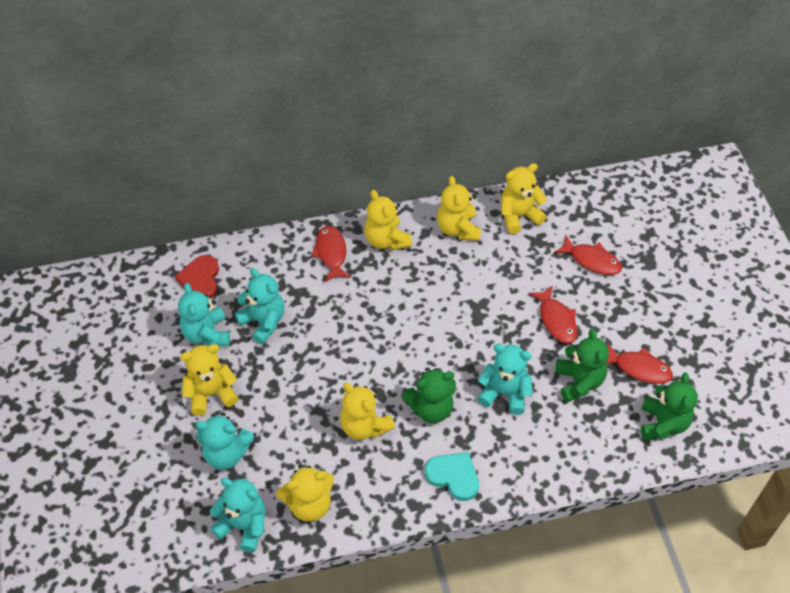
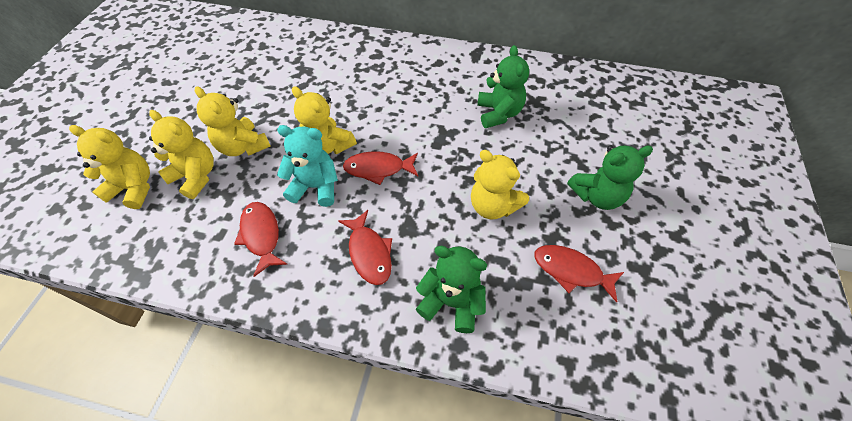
red heart: 1 -> 0
turquoise heart: 1 -> 0
turquoise teddy bear: 5 -> 1
yellow teddy bear: 6 -> 5

